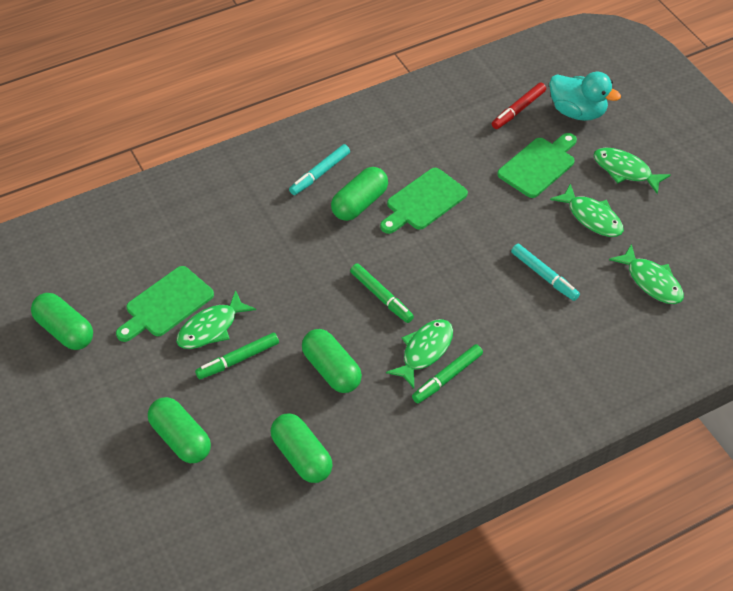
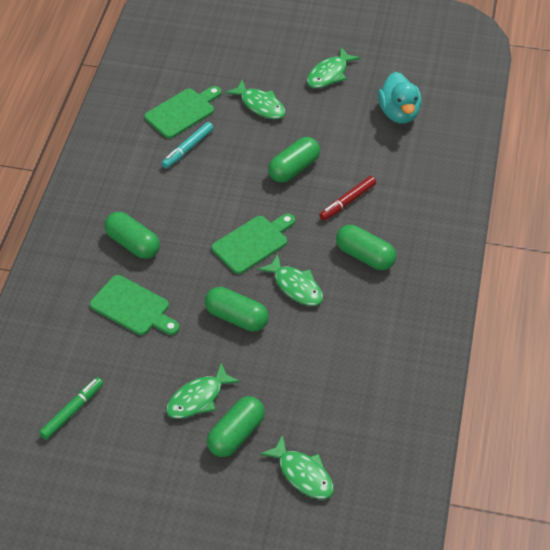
green marker: 3 -> 1
turquoise marker: 2 -> 1

